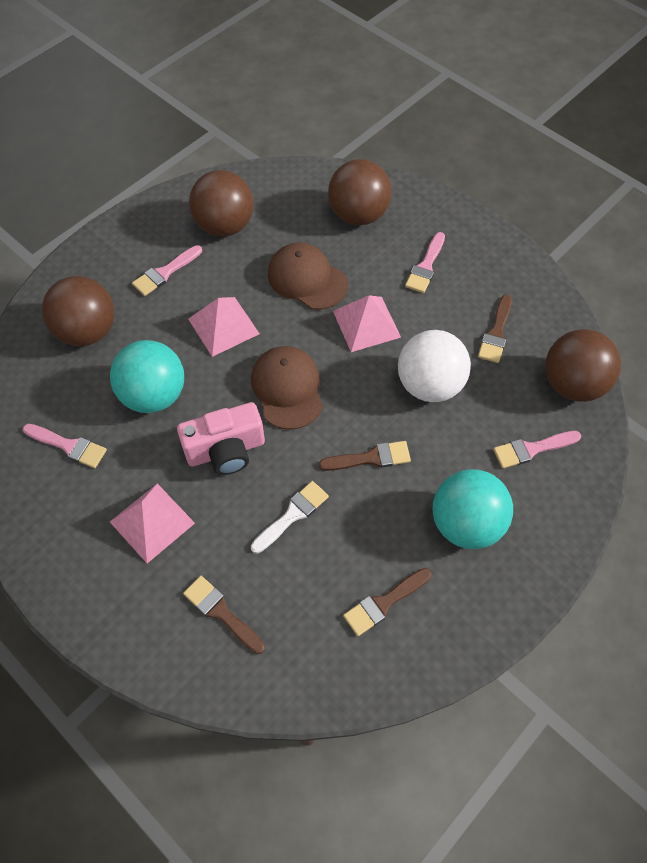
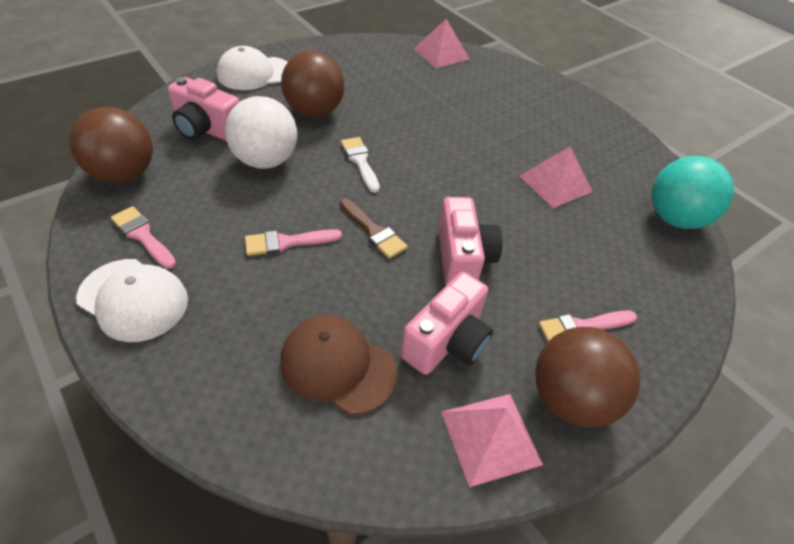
brown ball: 4 -> 3
brown brush: 4 -> 1
brown cap: 2 -> 1
pink brush: 4 -> 3
pink camera: 1 -> 3
turquoise ball: 2 -> 1
white cap: 0 -> 2

